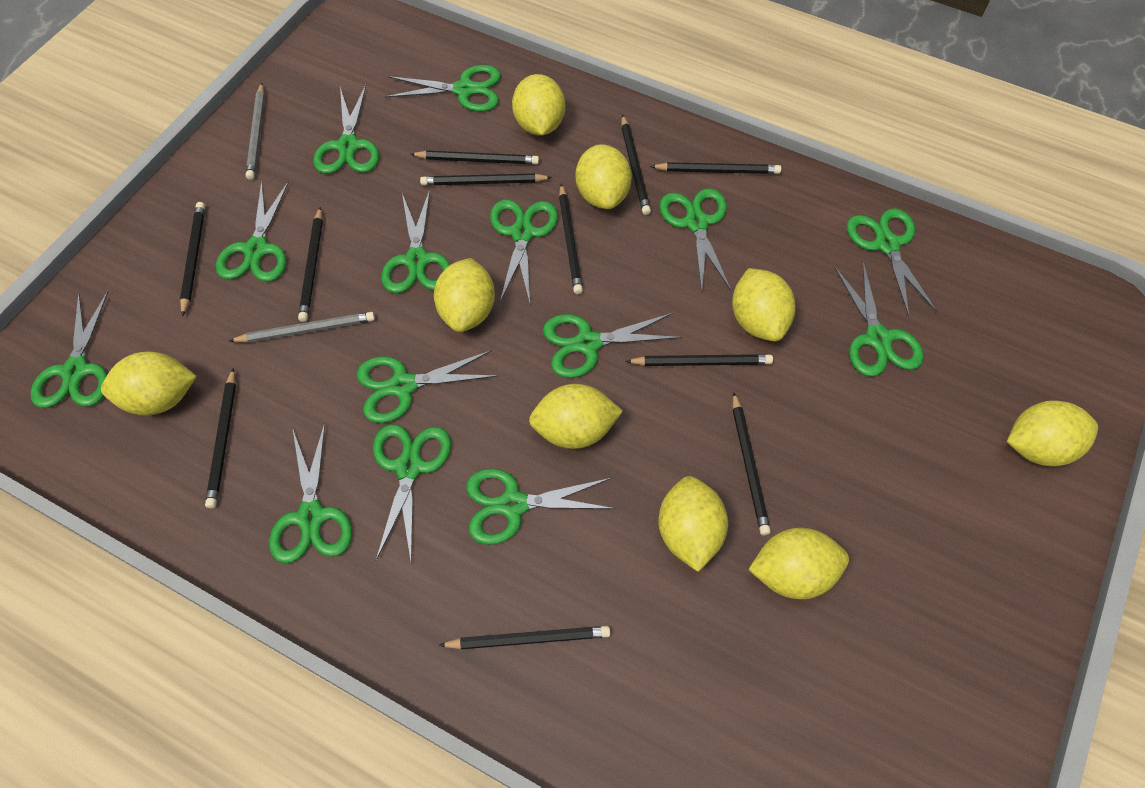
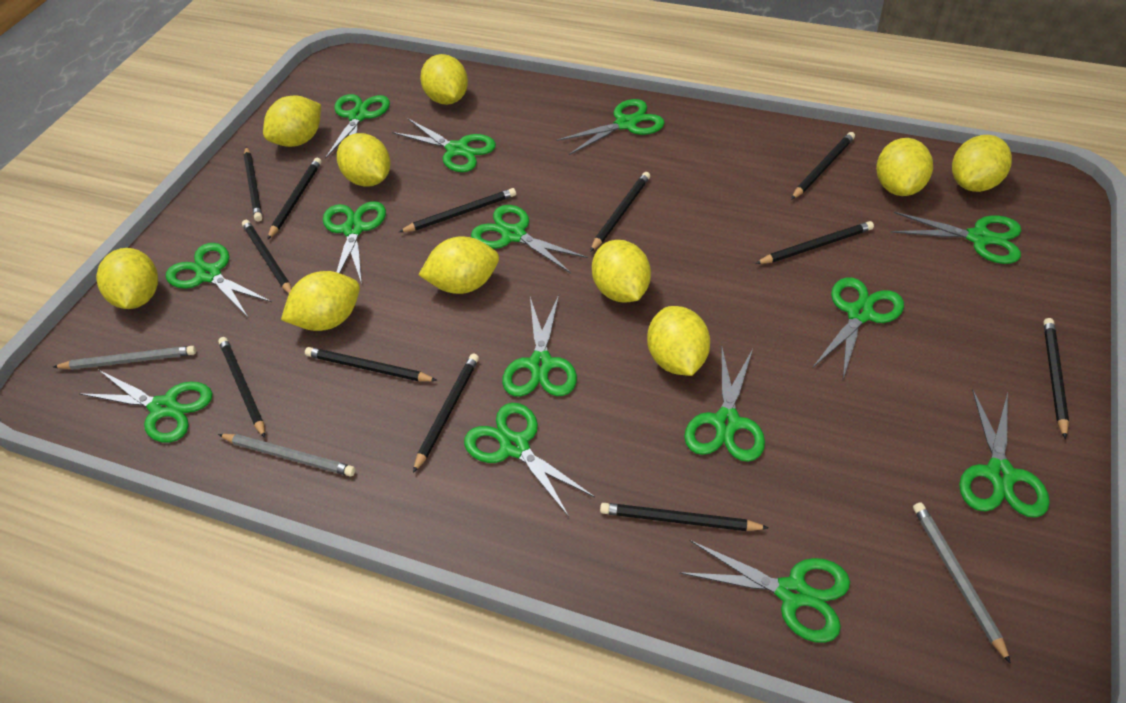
black pencil: 11 -> 12
grey pencil: 2 -> 3
yellow lemon: 9 -> 10

